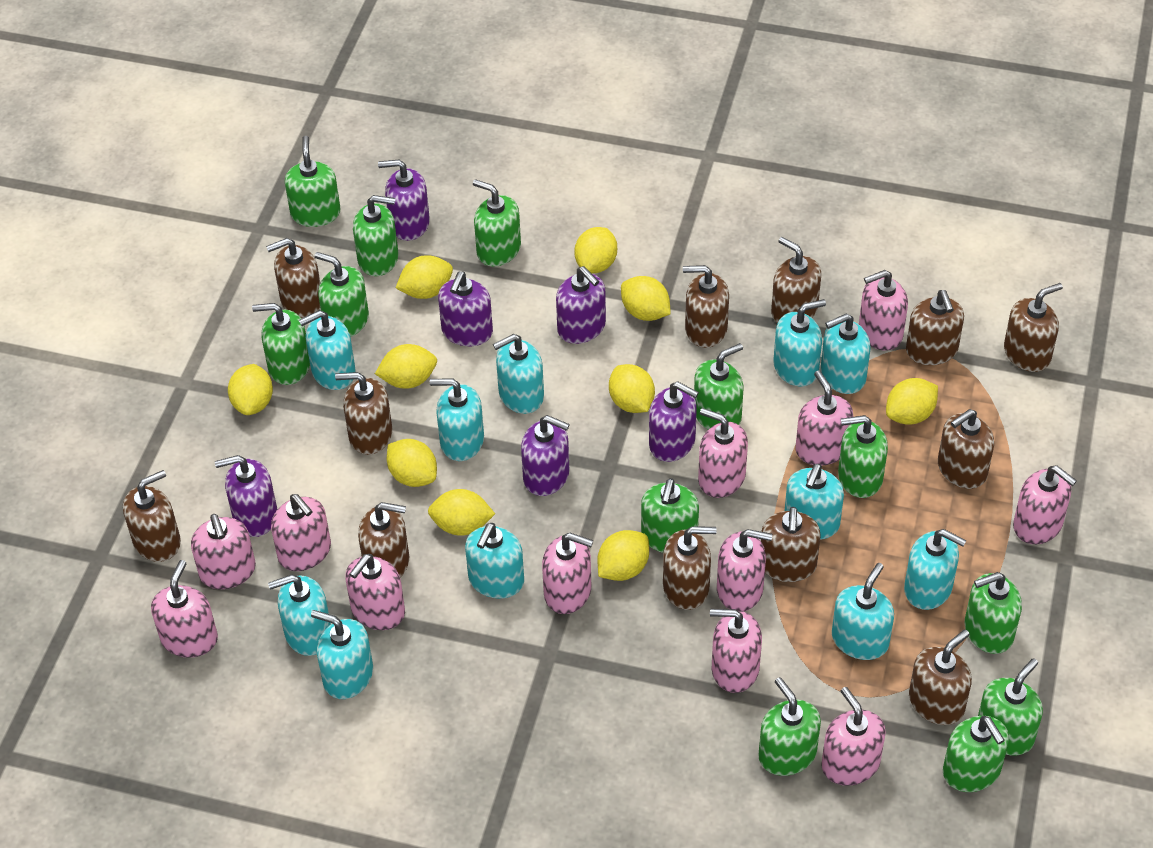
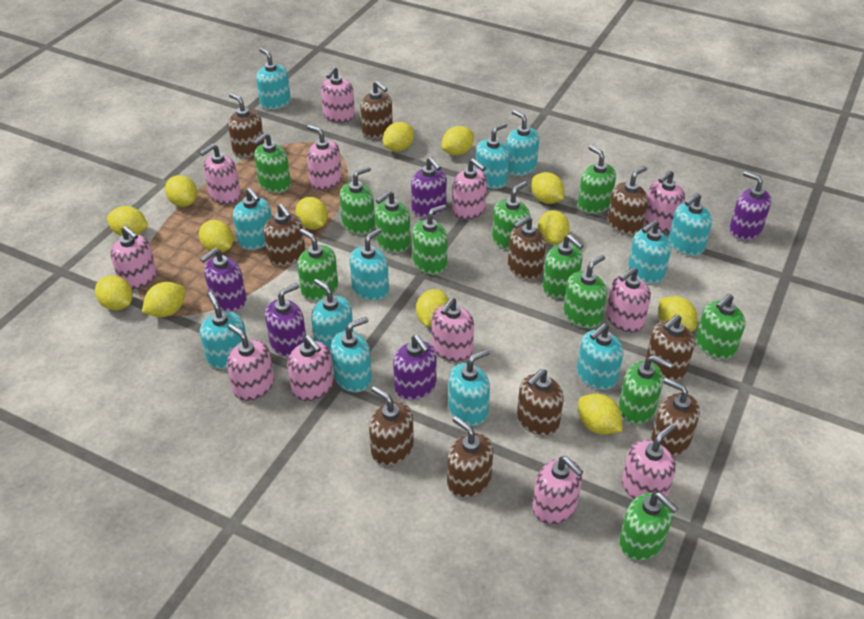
brown soap dispenser: 12 -> 10
purple soap dispenser: 6 -> 5
turquoise soap dispenser: 11 -> 12
yellow lemon: 10 -> 13

